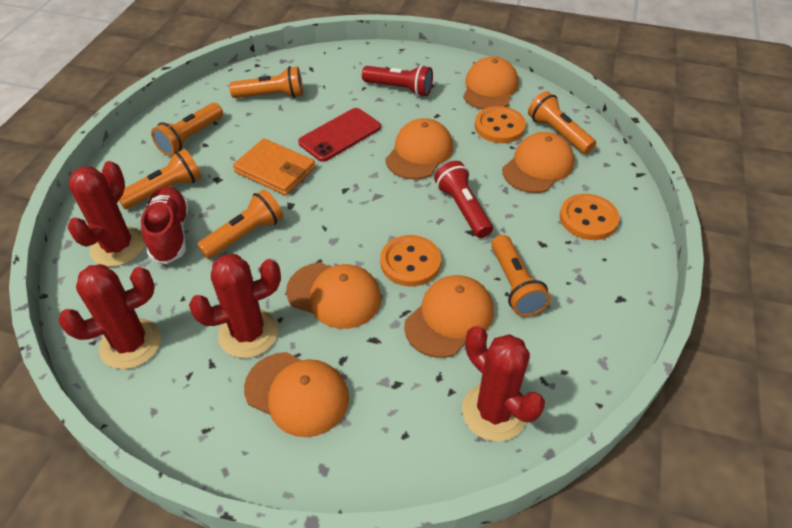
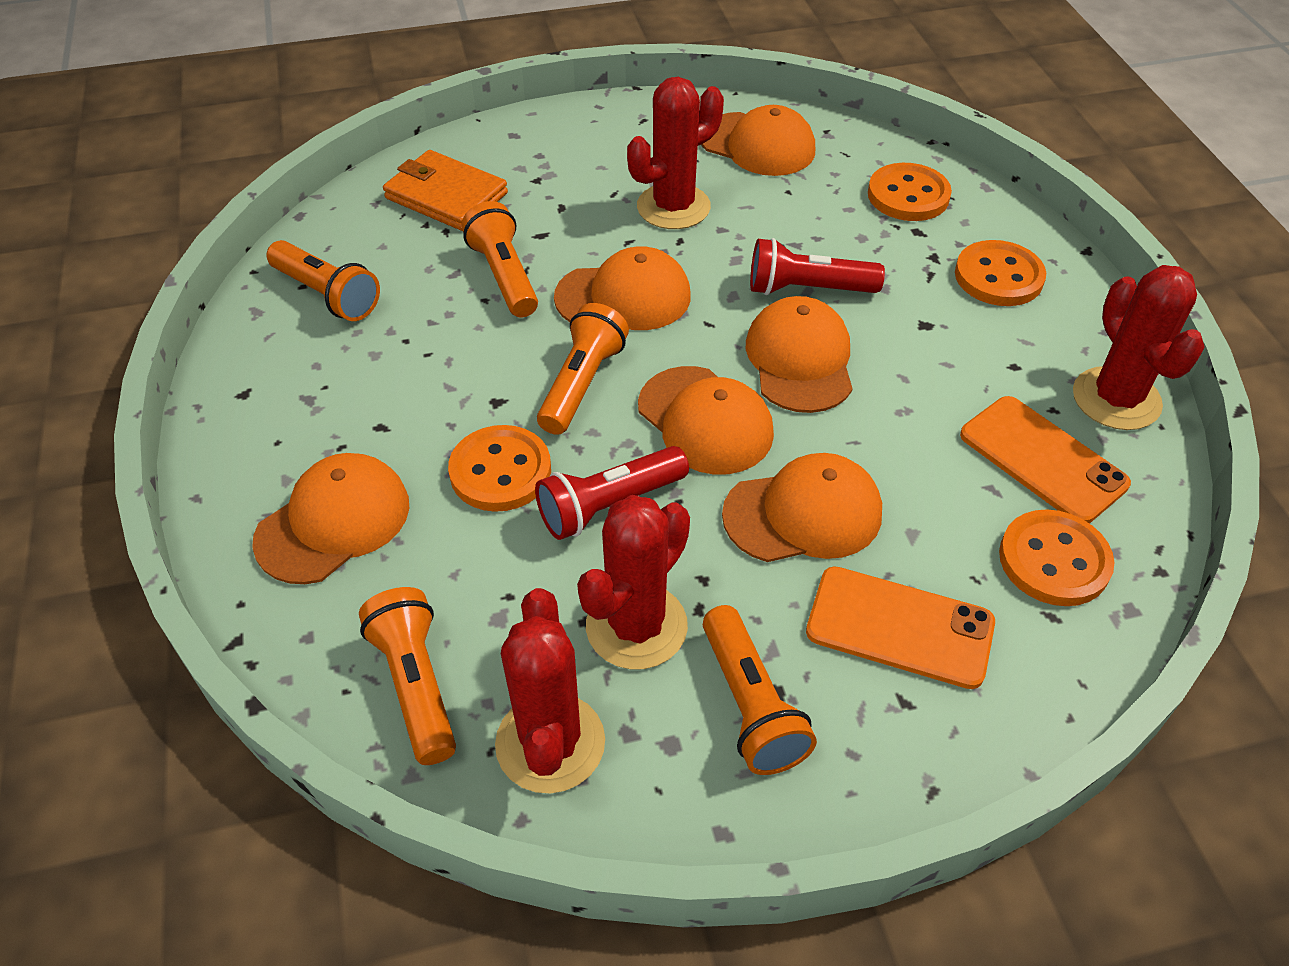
orange button: 3 -> 4
orange flashlight: 6 -> 5
orange phone: 0 -> 2
red phone: 1 -> 0
red shoe: 1 -> 0

